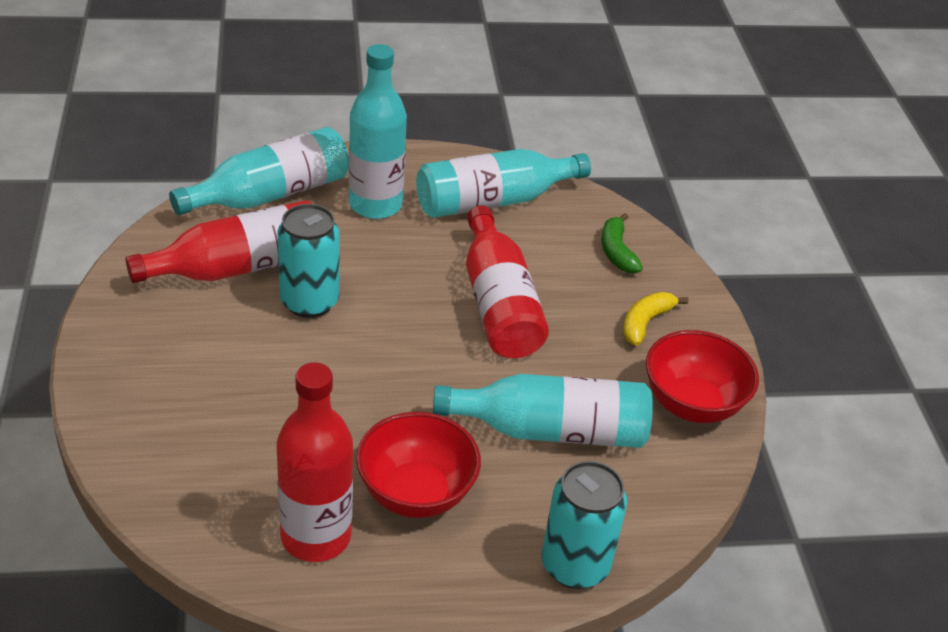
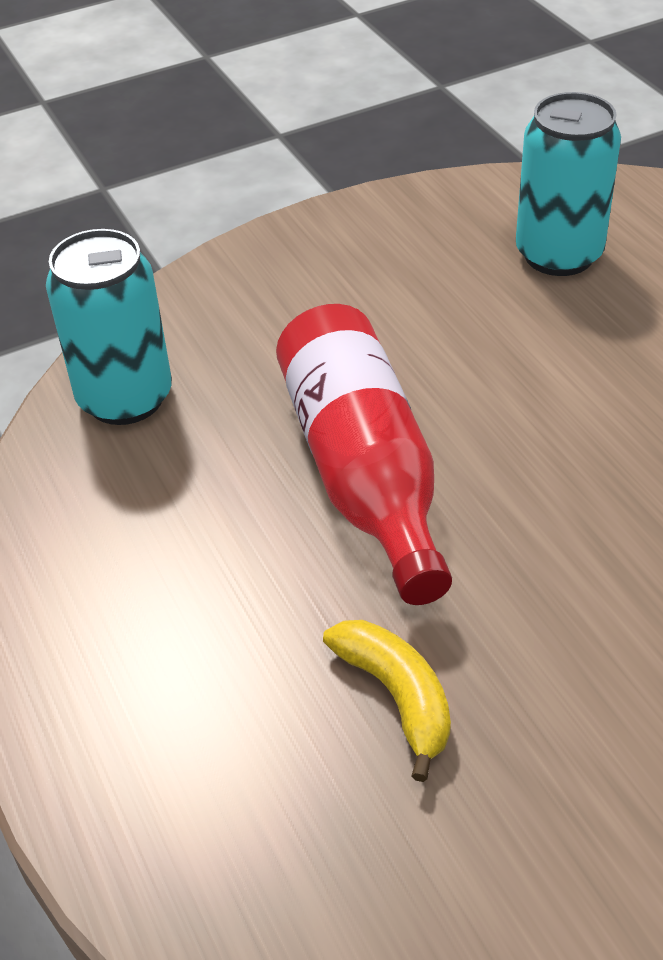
green banana: 1 -> 0
red bottle: 3 -> 1
red bowl: 2 -> 0
turquoise bottle: 4 -> 0

